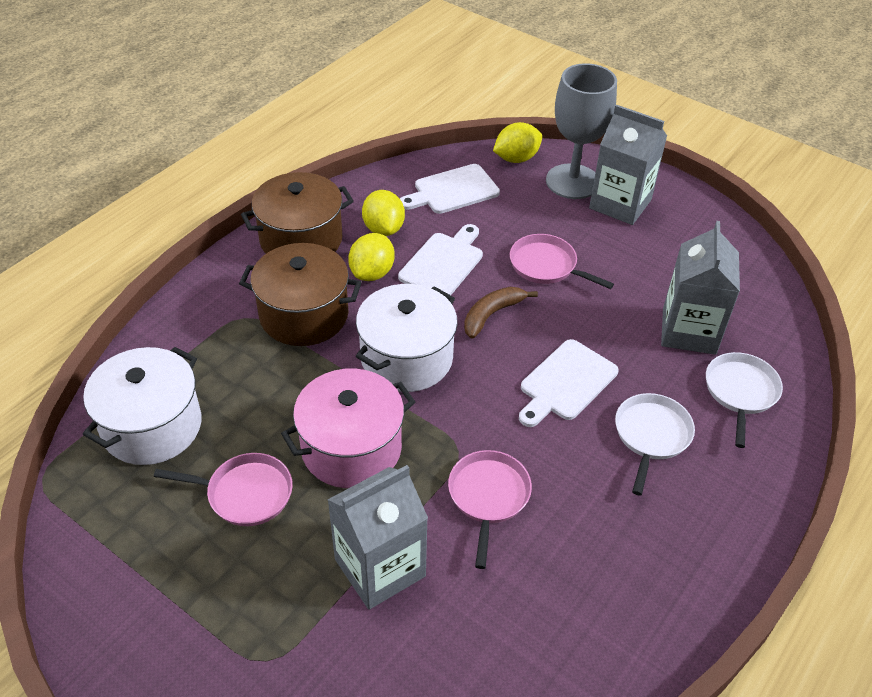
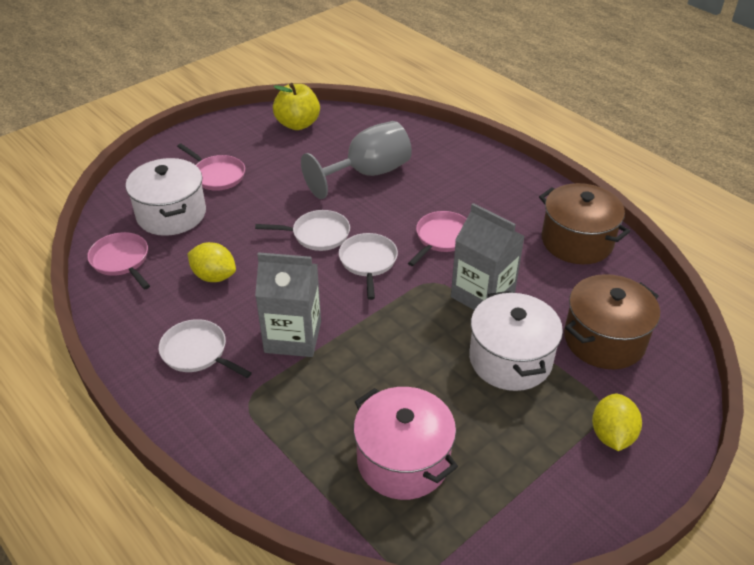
brown banana: 1 -> 0
grey carton: 3 -> 2
white cutting board: 3 -> 0
white pan: 2 -> 3
yellow apple: 0 -> 1
yellow lemon: 3 -> 2

